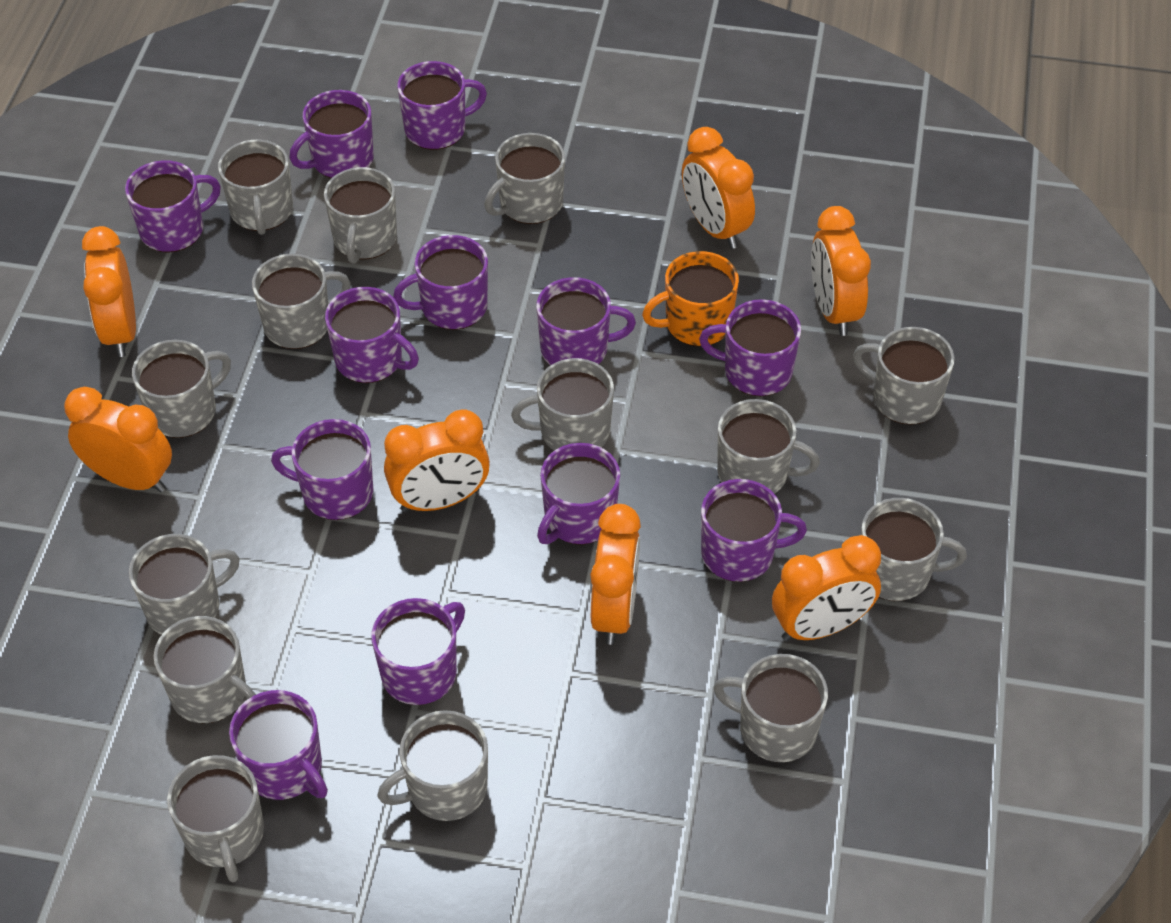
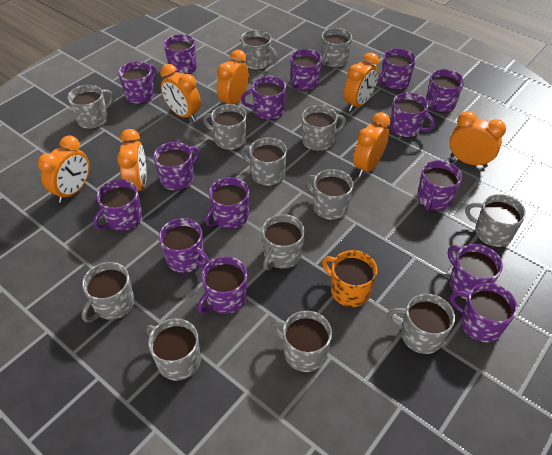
grey mug: 14 -> 13
purple mug: 12 -> 15

